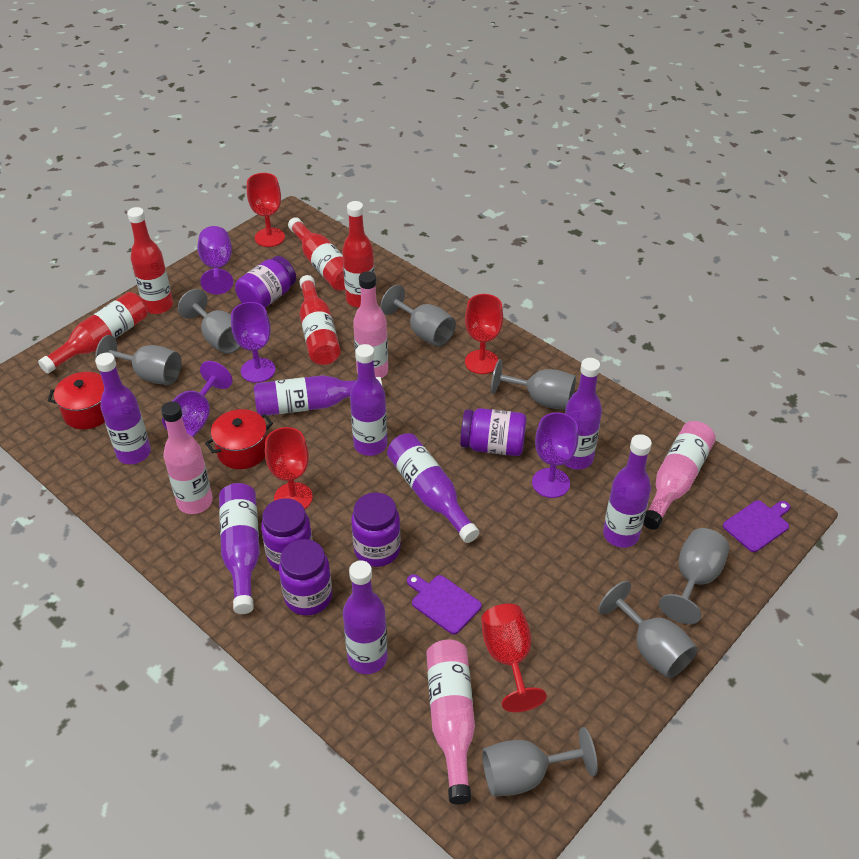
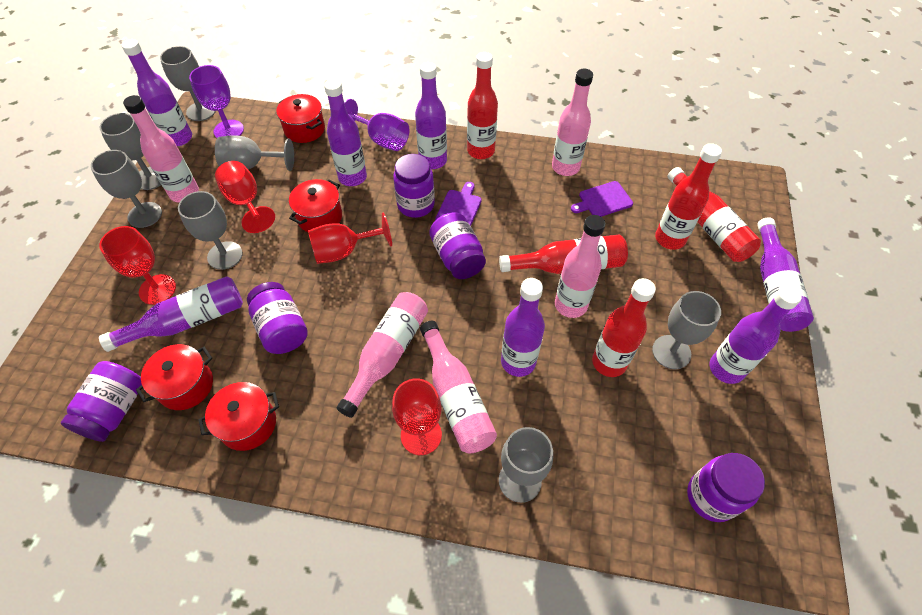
pink bottle: 4 -> 5
purple bottle: 8 -> 7
purple goblet: 4 -> 2
red pot: 2 -> 4

